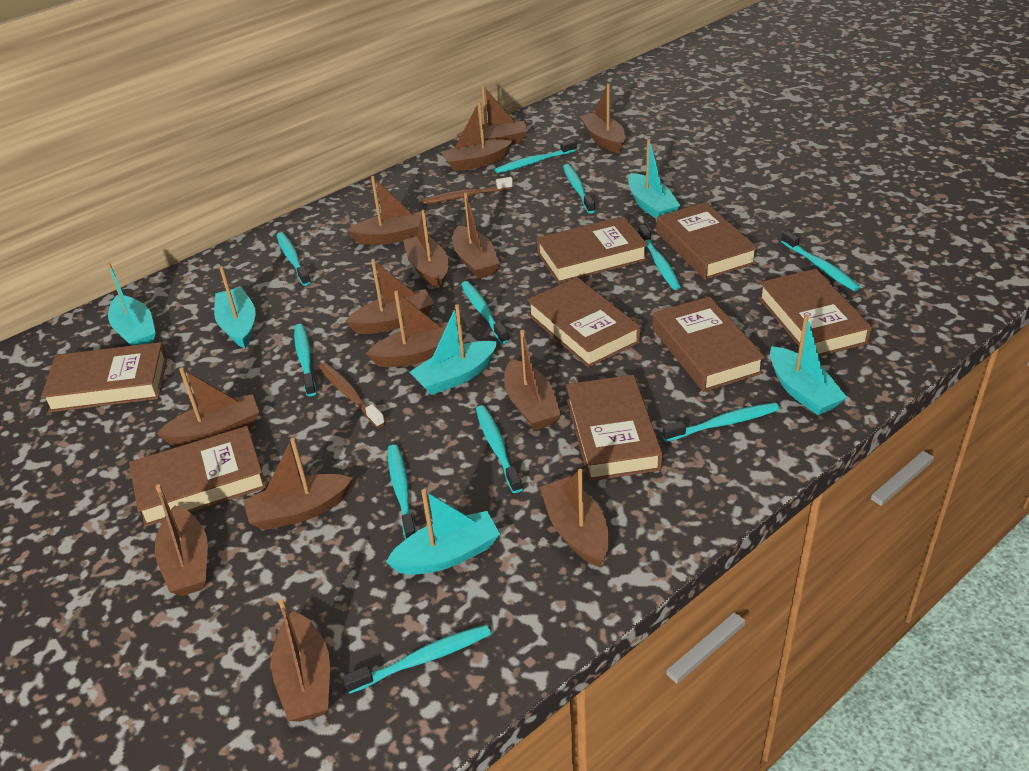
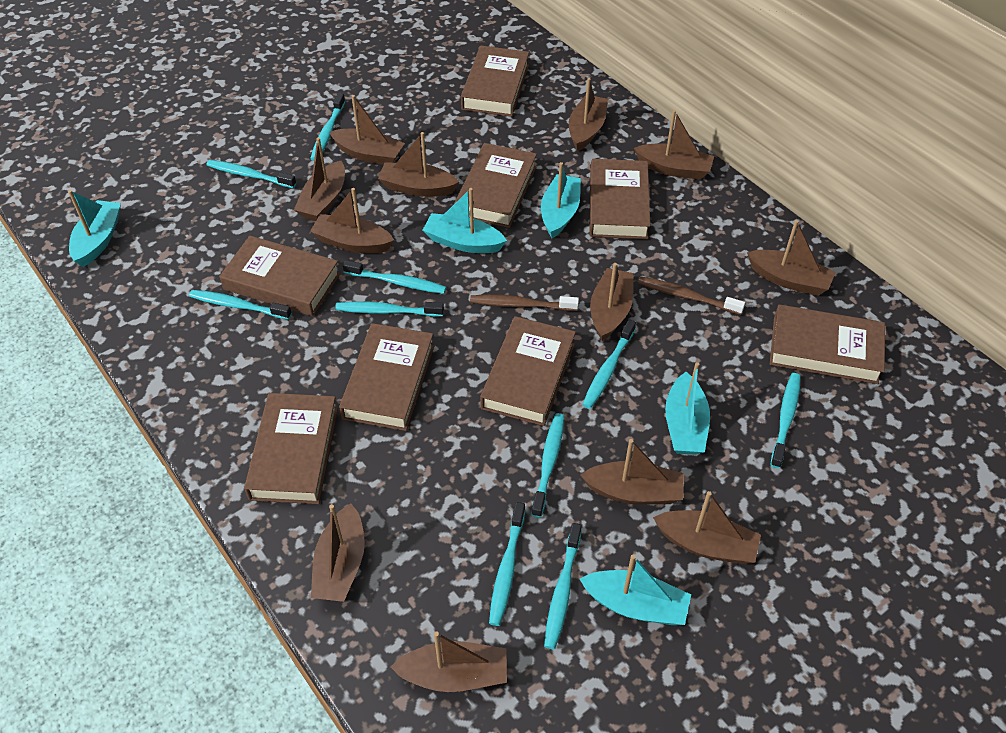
brown boat: 14 -> 12
turquoise boat: 6 -> 5
turquoise toothbrush: 11 -> 10

